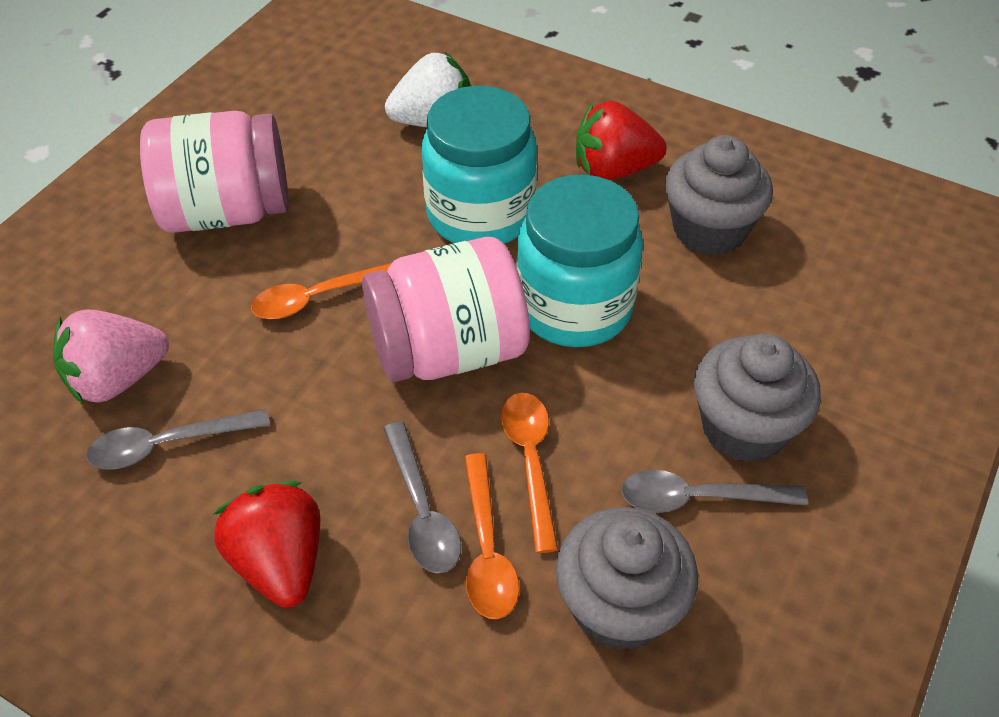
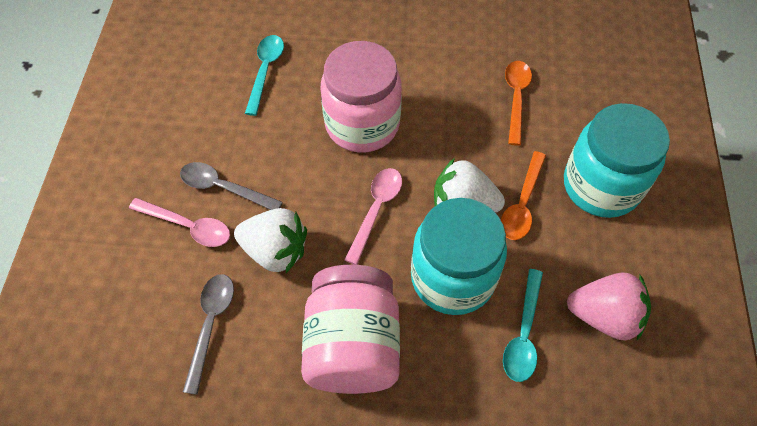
grey cupcake: 3 -> 0
grey spoon: 3 -> 2
orange spoon: 3 -> 2
pink spoon: 0 -> 2
red strawberry: 2 -> 0
turquoise spoon: 0 -> 2
white strawberry: 1 -> 2

